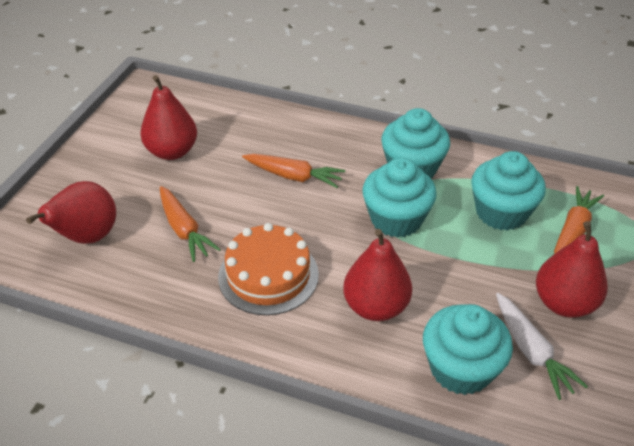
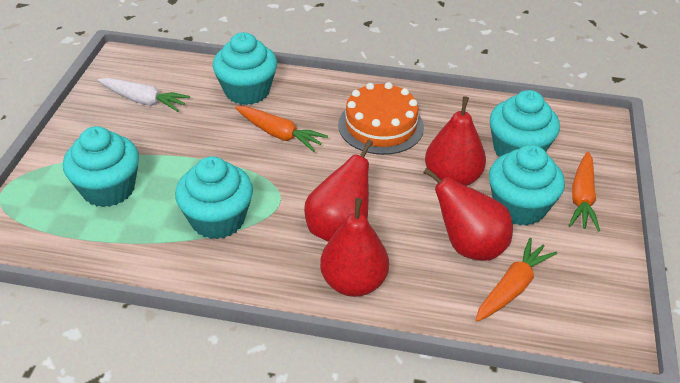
turquoise cupcake: 4 -> 5

